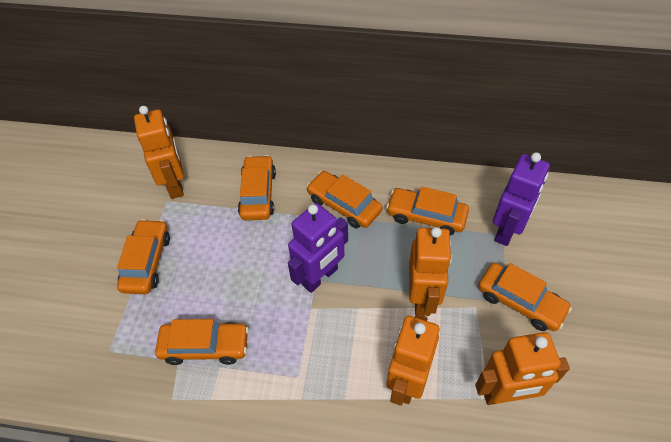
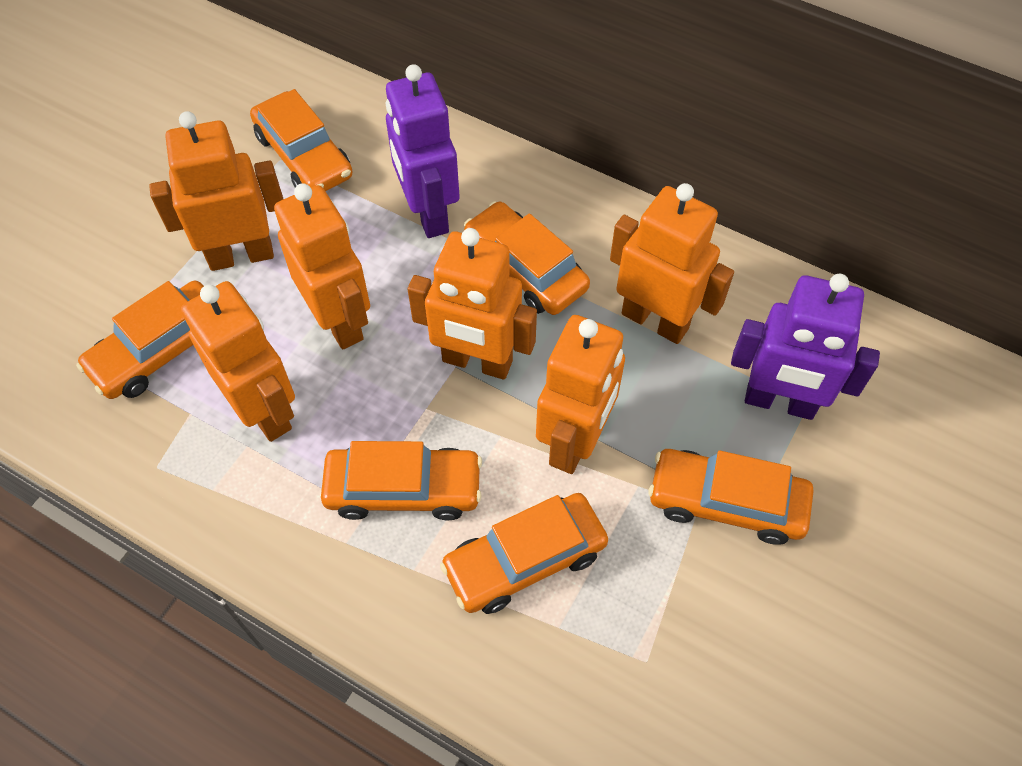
orange robot: 4 -> 6

